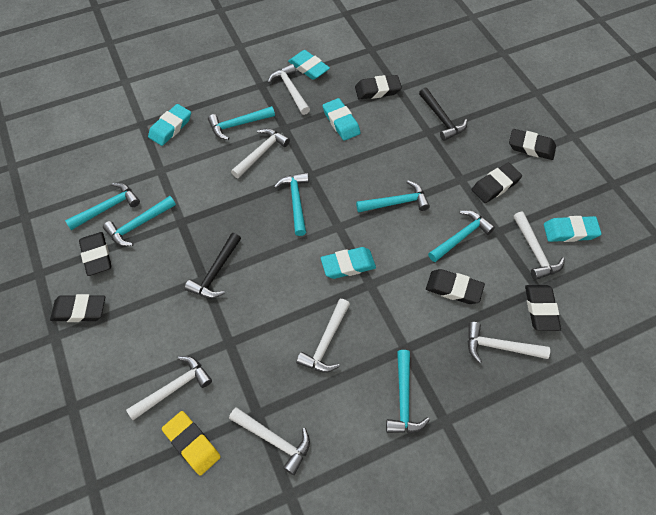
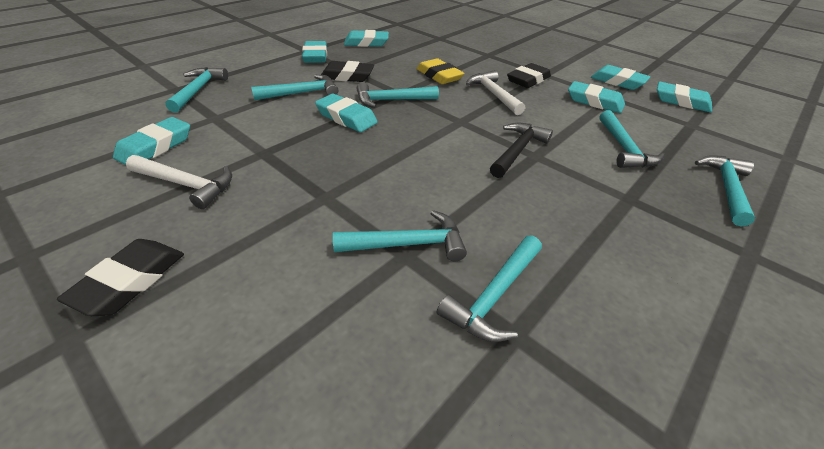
black eraser: 7 -> 3
black hammer: 2 -> 1
turquoise eraser: 5 -> 7
white hammer: 7 -> 2

